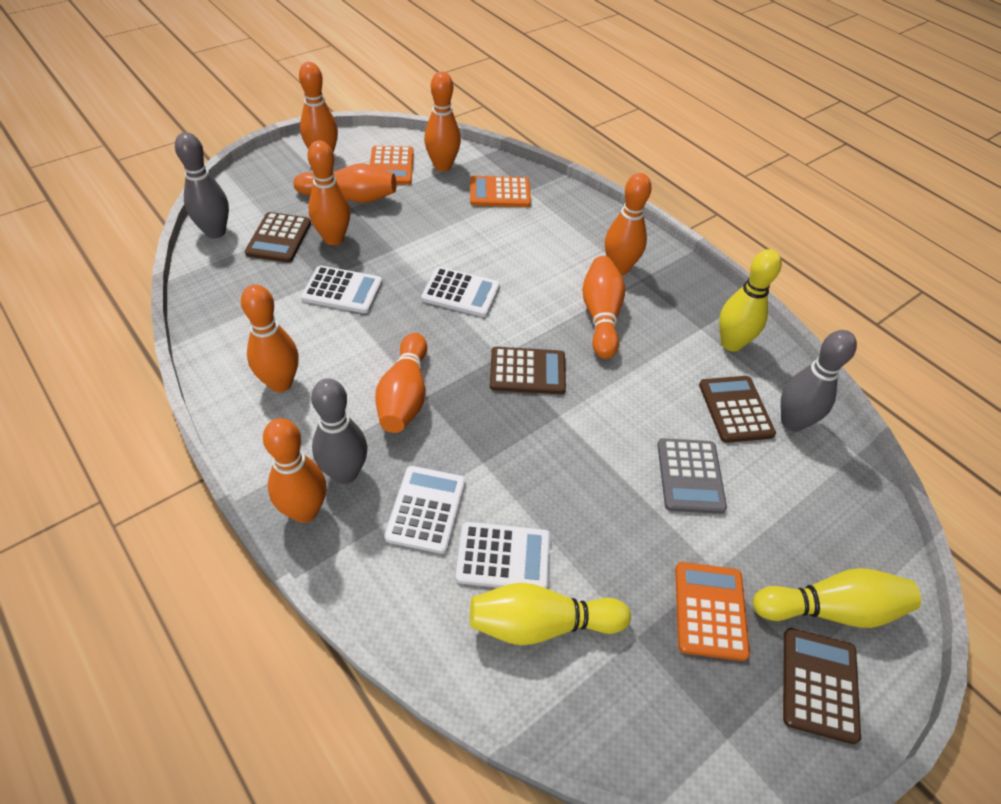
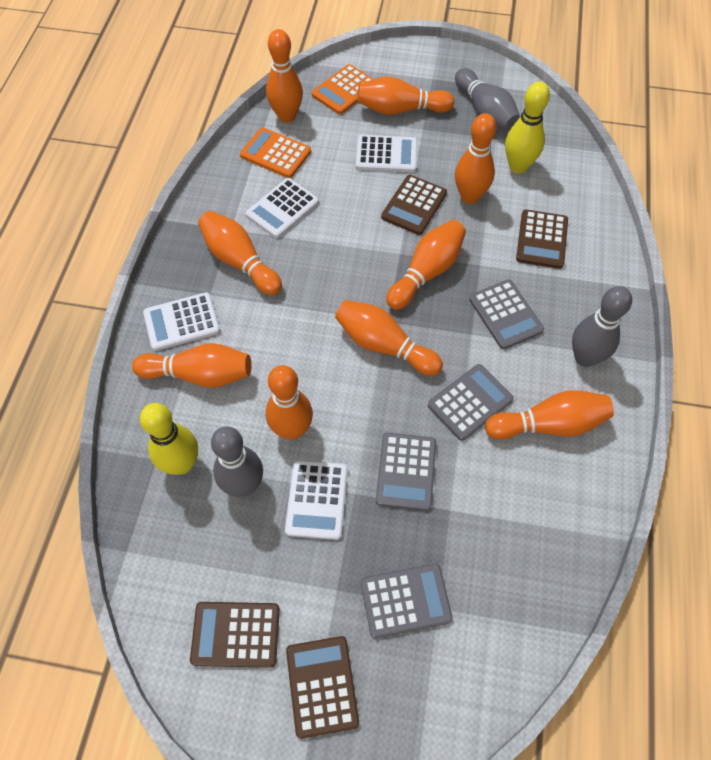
grey calculator: 1 -> 4
orange calculator: 3 -> 2
yellow bowling pin: 3 -> 2

